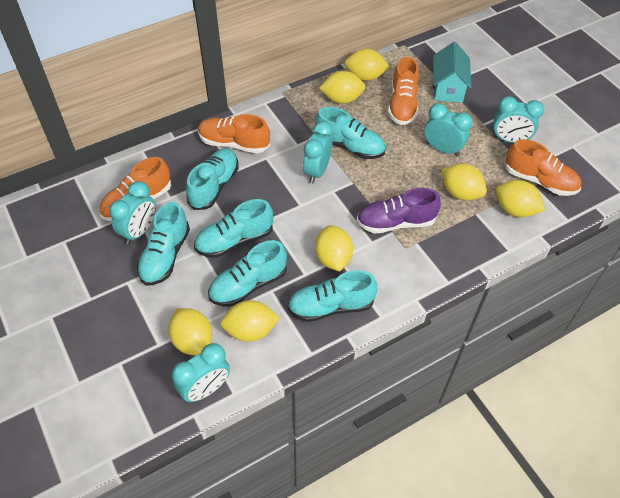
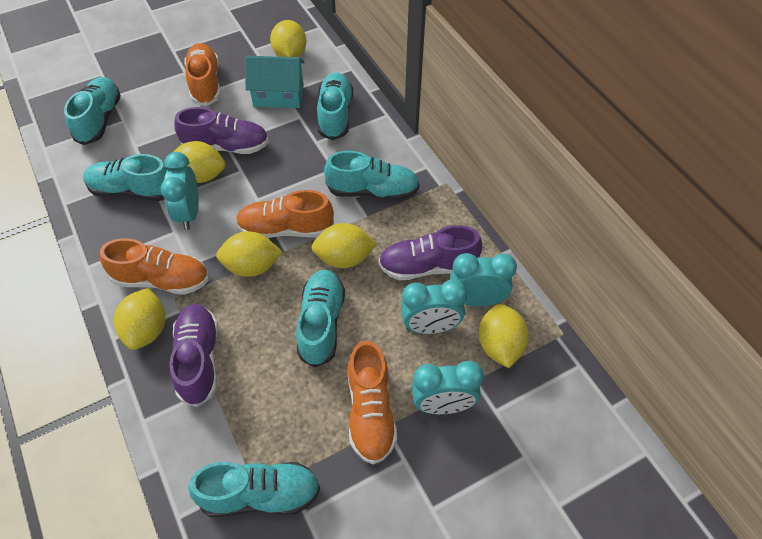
purple shoe: 1 -> 3
turquoise clock: 5 -> 4
yellow lemon: 7 -> 6

